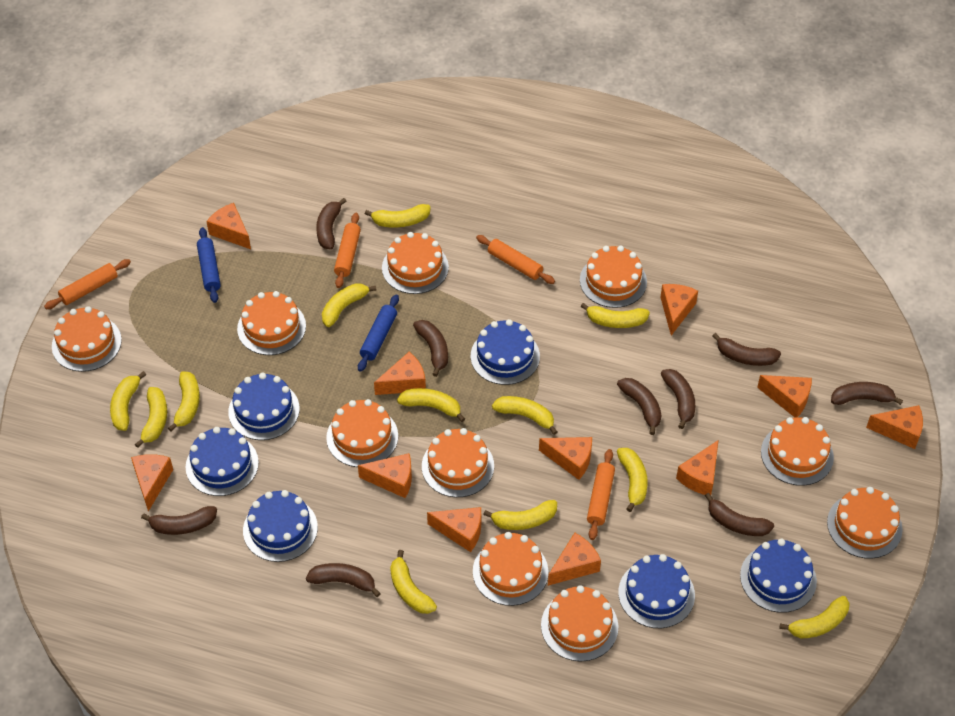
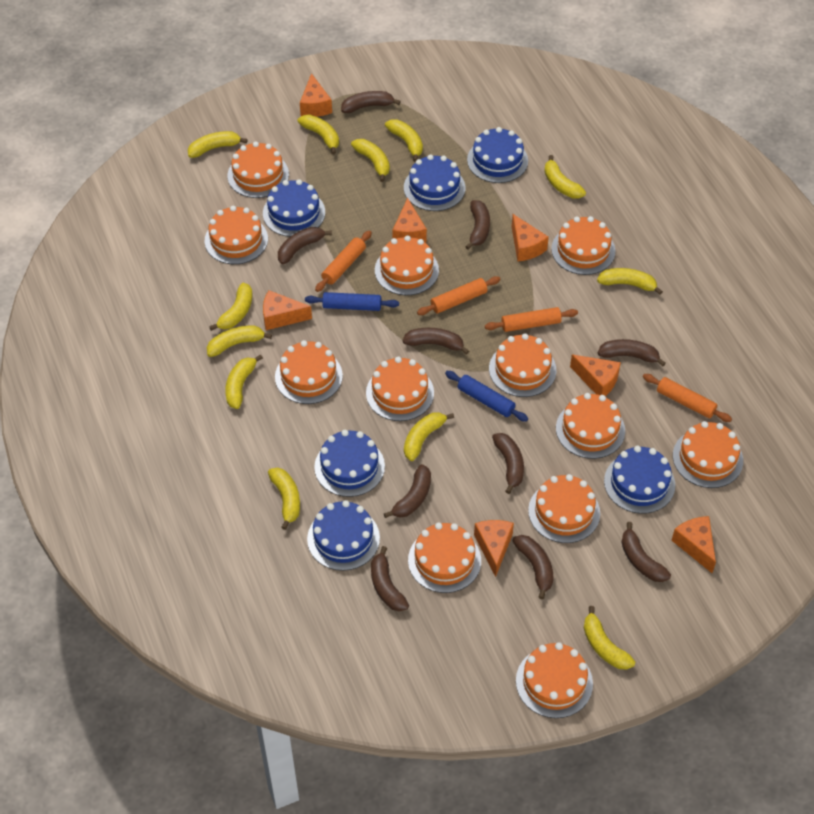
brown banana: 9 -> 10
orange cake: 10 -> 12
orange cheese: 11 -> 7

